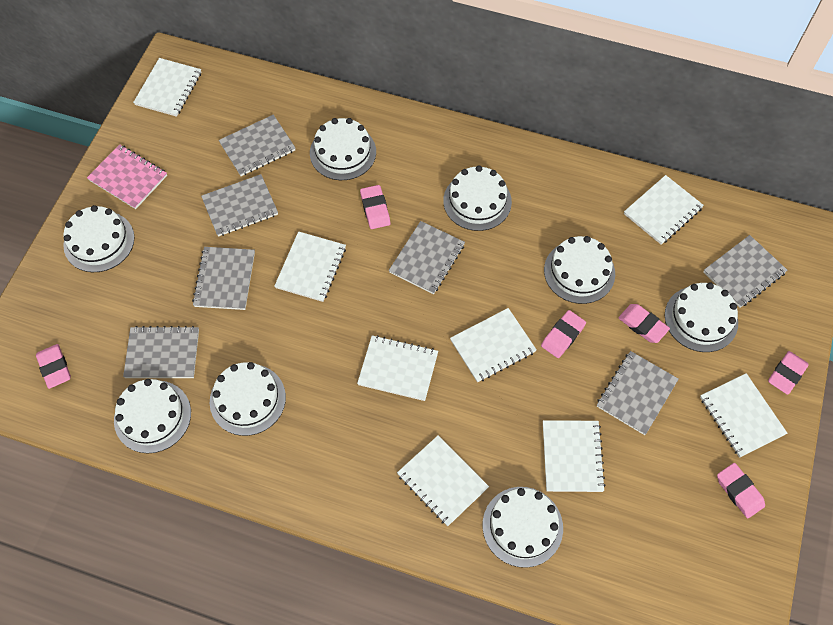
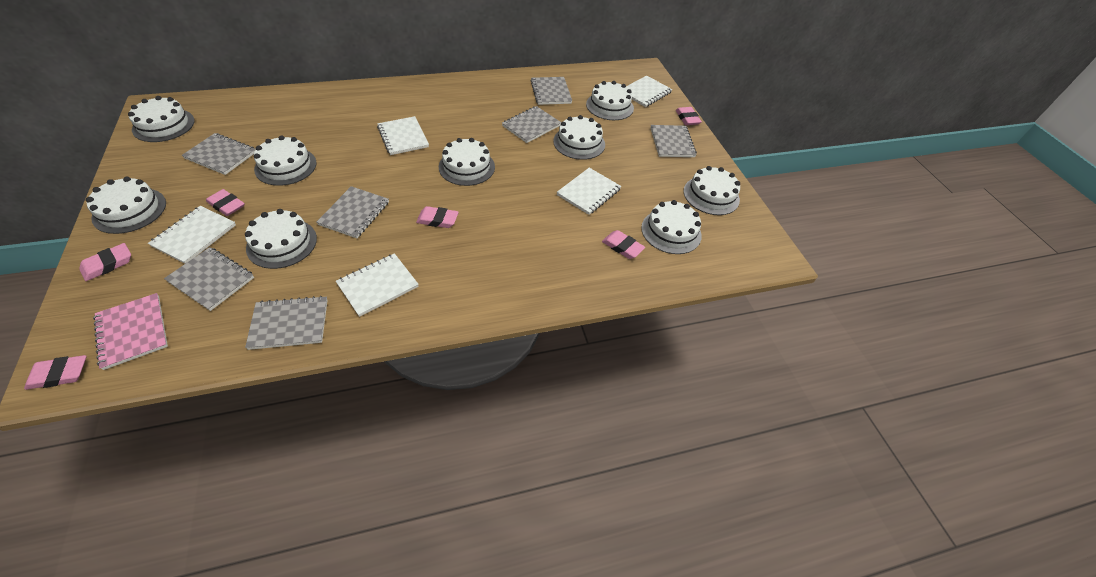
white cake: 8 -> 9
white notebook: 8 -> 5

